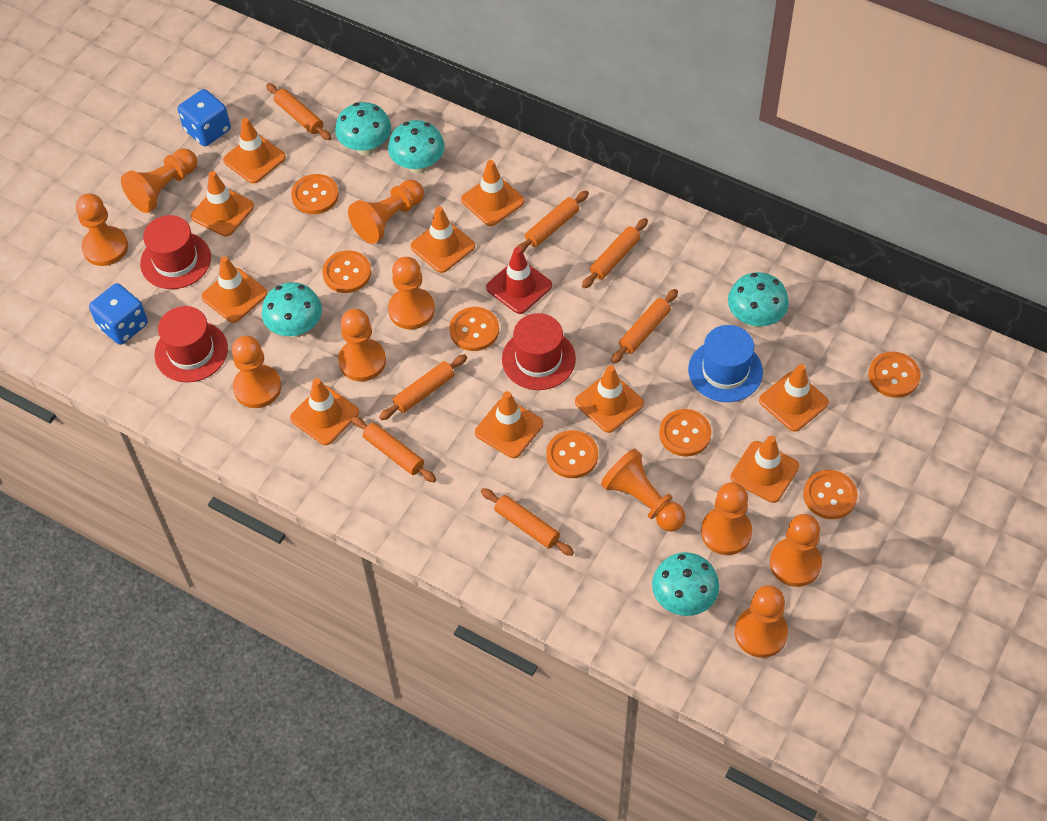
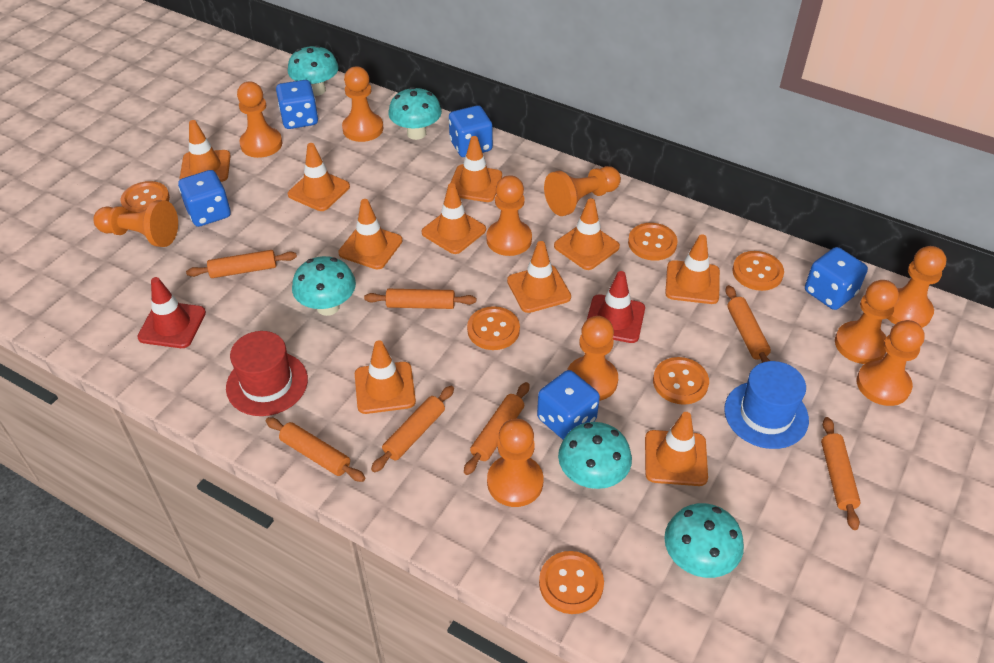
blue dice: 2 -> 5
orange button: 7 -> 6
red hat: 3 -> 1
red traffic cone: 1 -> 2

